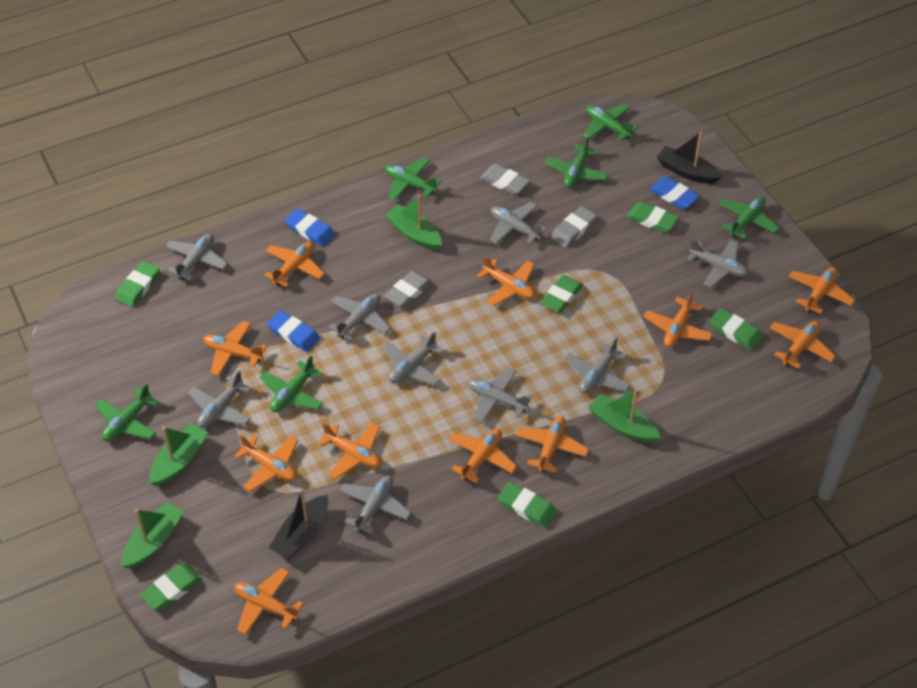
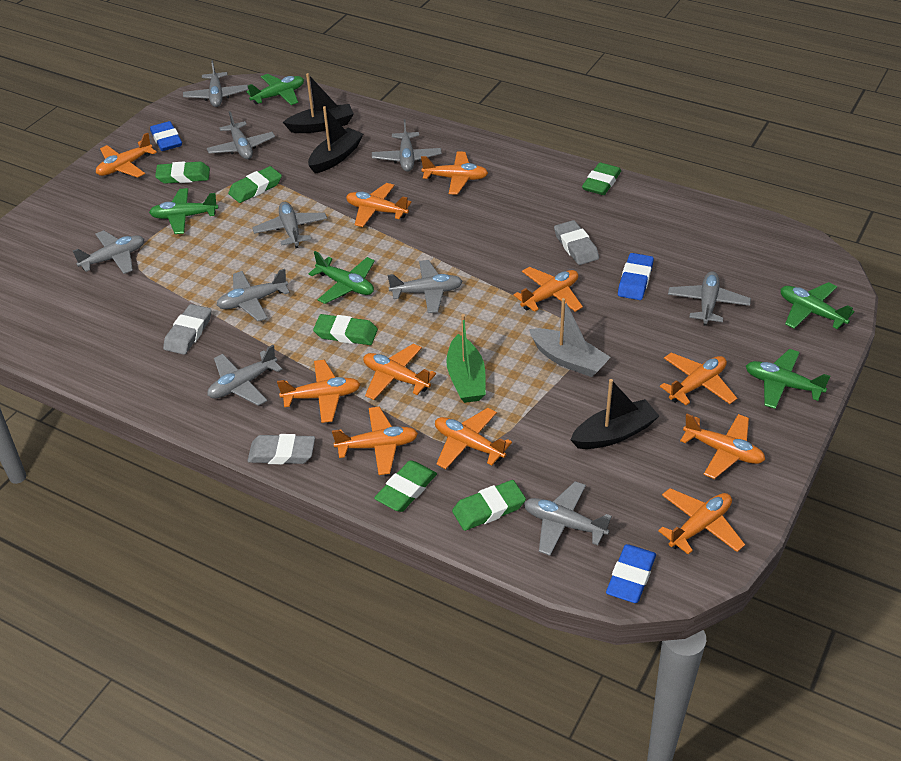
black boat: 2 -> 3
green boat: 4 -> 1
green plane: 6 -> 5
grey boat: 0 -> 1
grey plane: 9 -> 10

